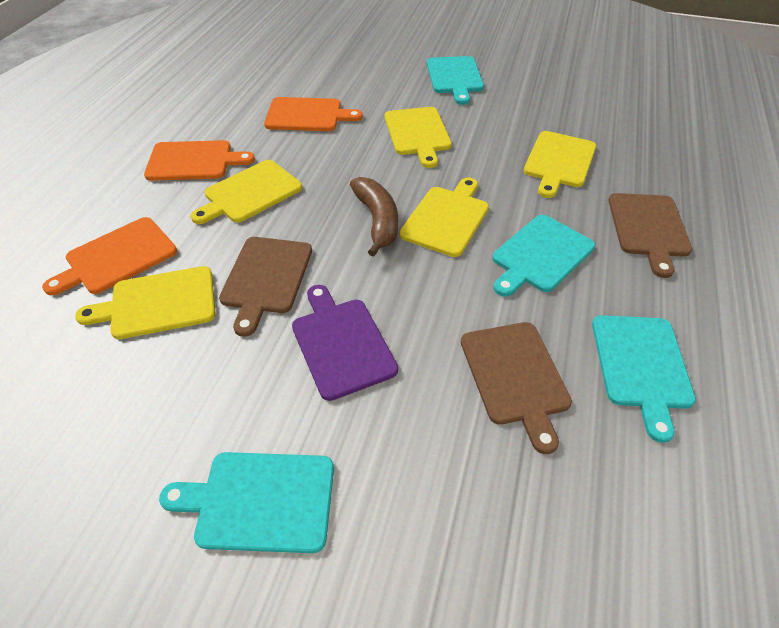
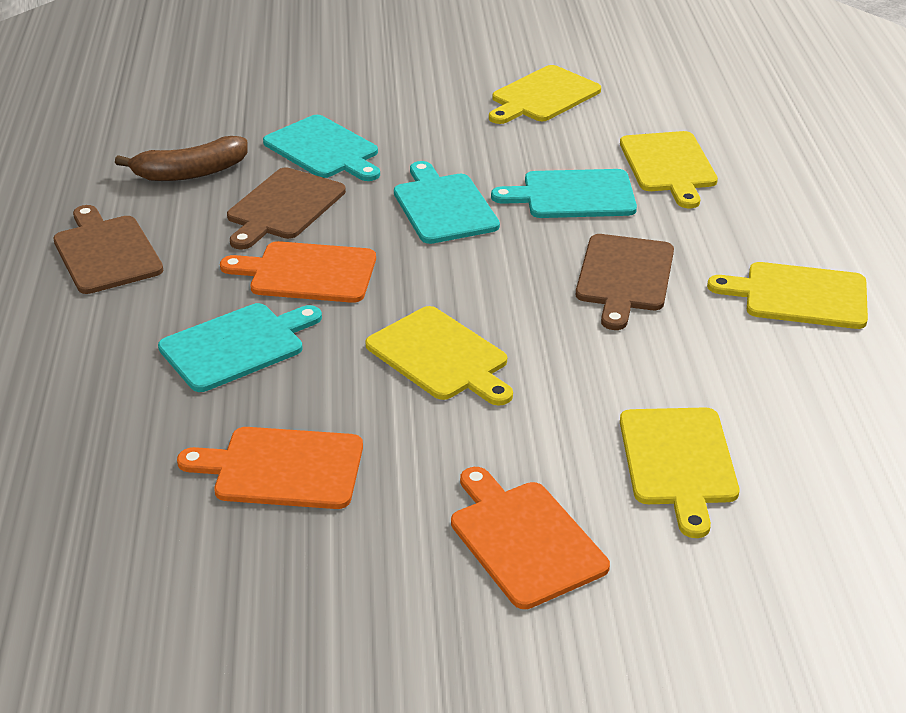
purple cutting board: 1 -> 0

